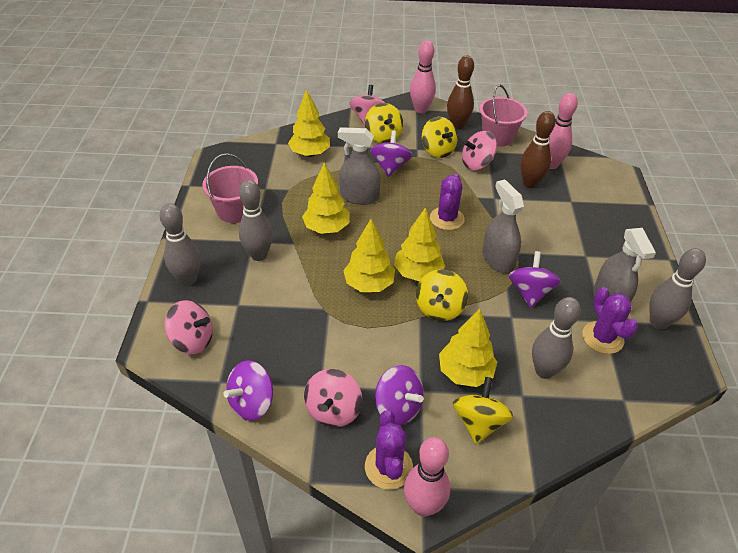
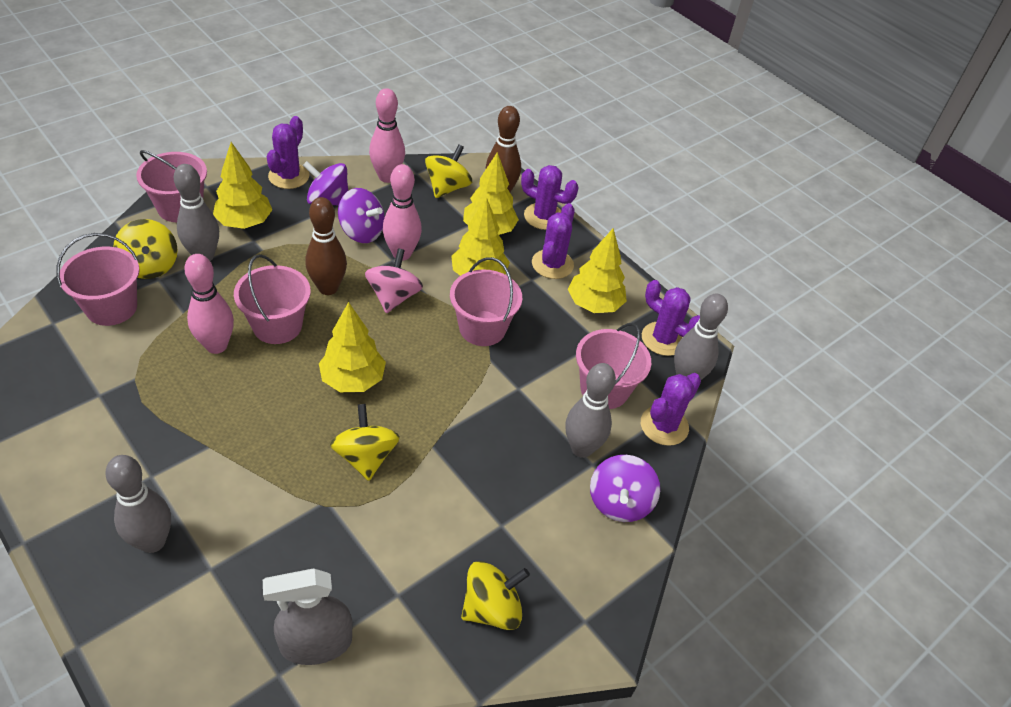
grey spray bottle: 3 -> 1
pink bucket: 2 -> 5
pink spinning top: 4 -> 1
purple cactus: 3 -> 5
purple spinning top: 4 -> 3

